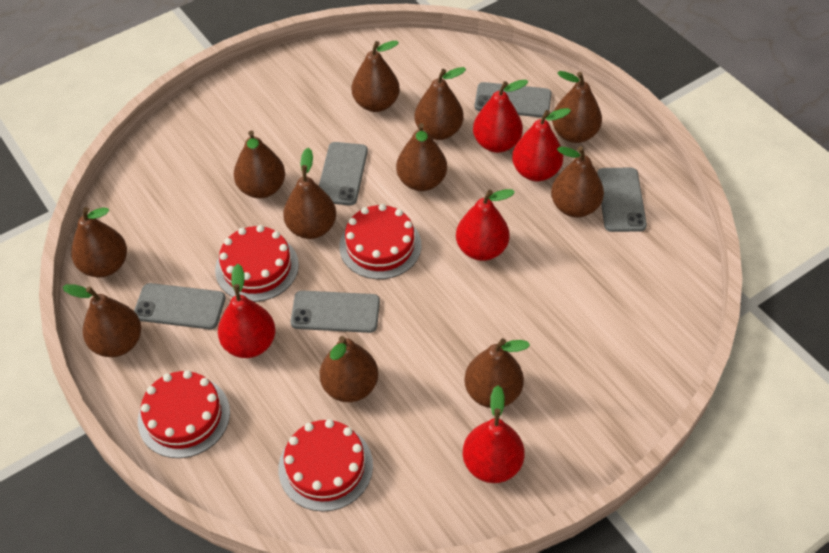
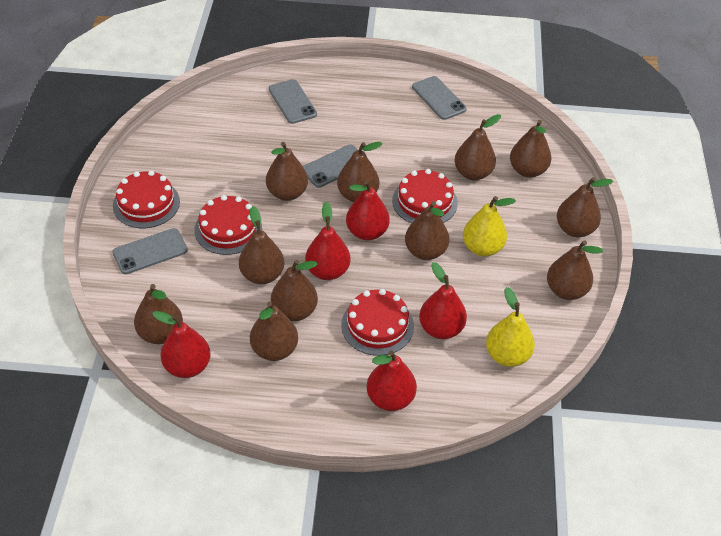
grey phone: 5 -> 4
yellow pear: 0 -> 2

